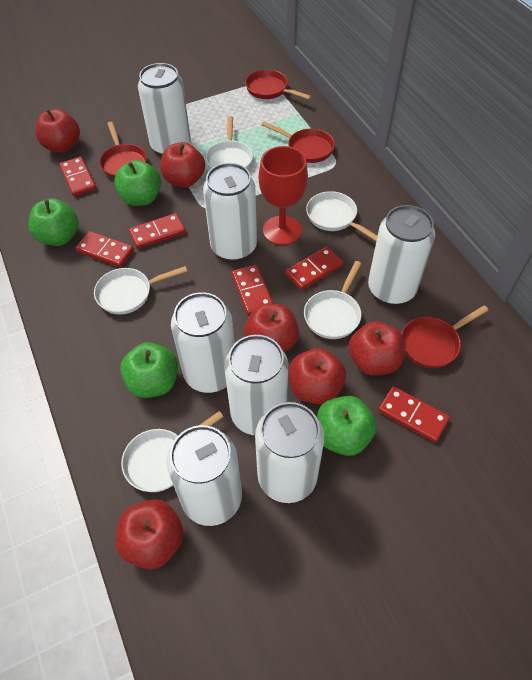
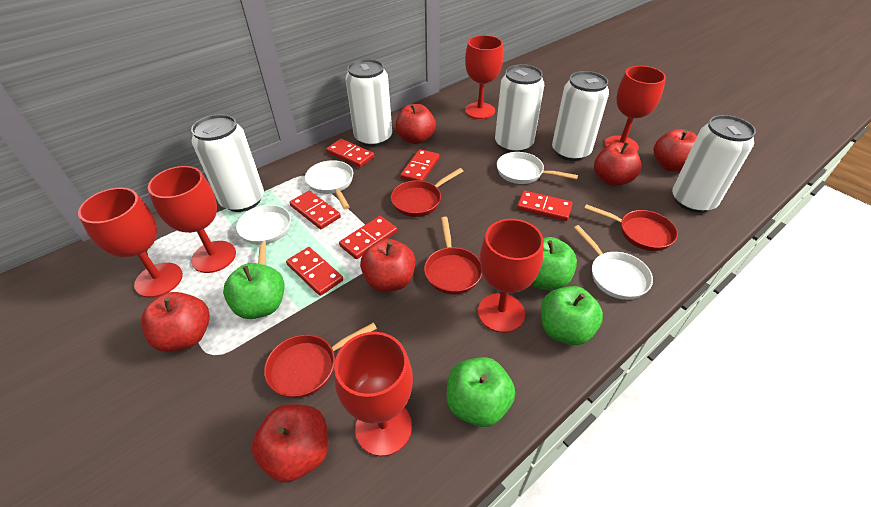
red goblet: 1 -> 6
white can: 7 -> 5
white pan: 5 -> 4

